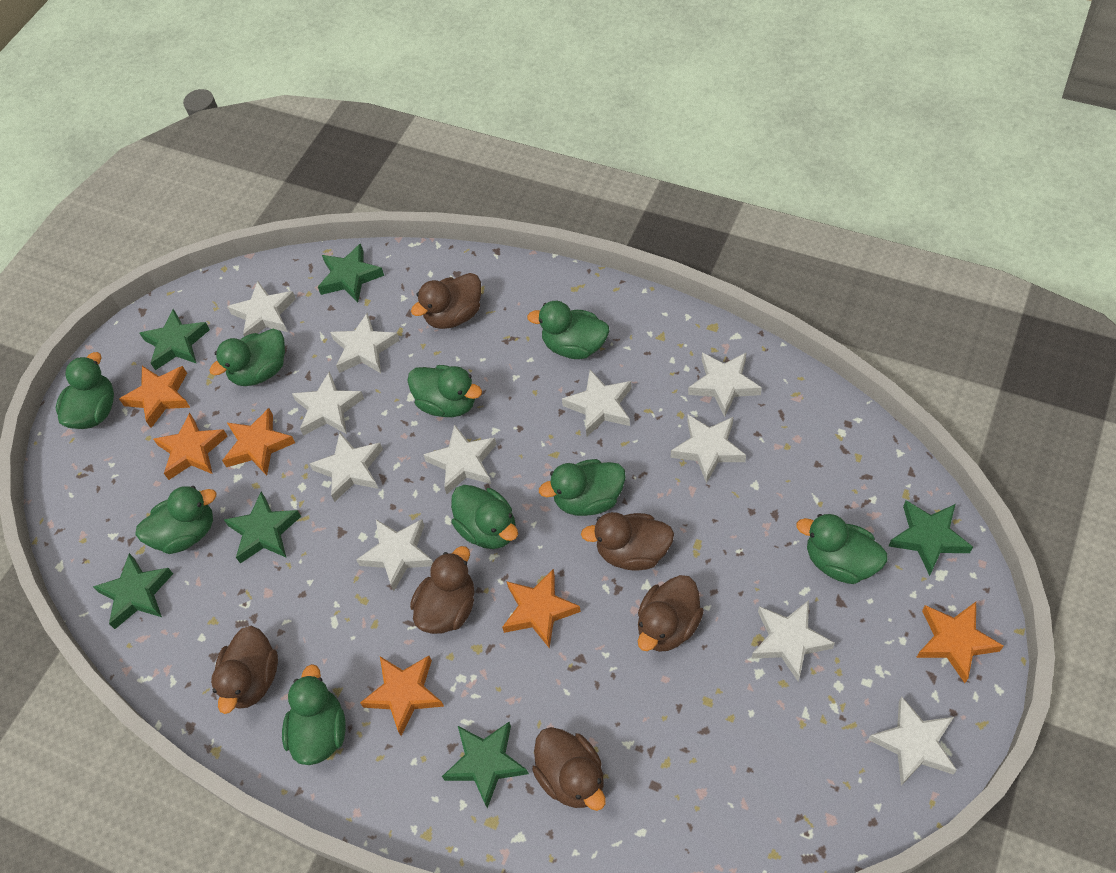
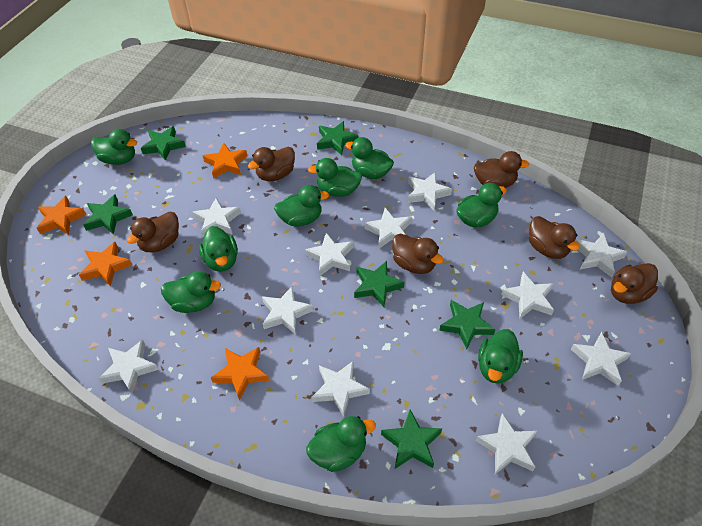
orange star: 6 -> 4

